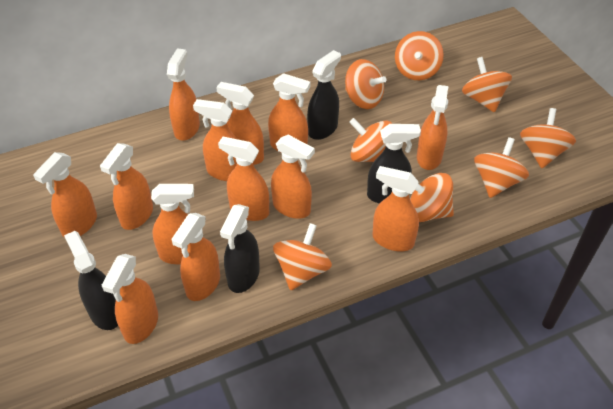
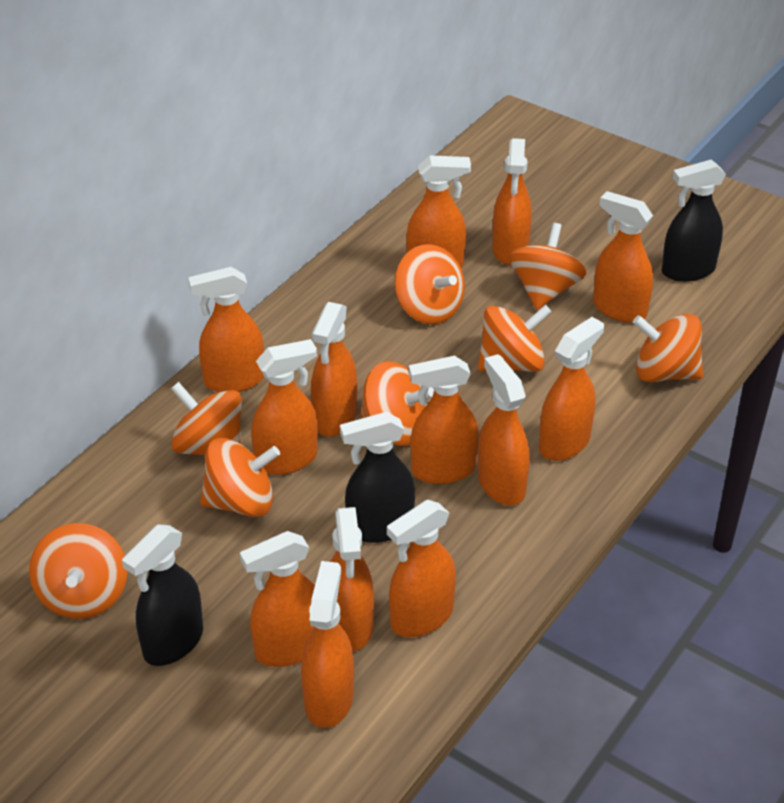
black spray bottle: 4 -> 3

